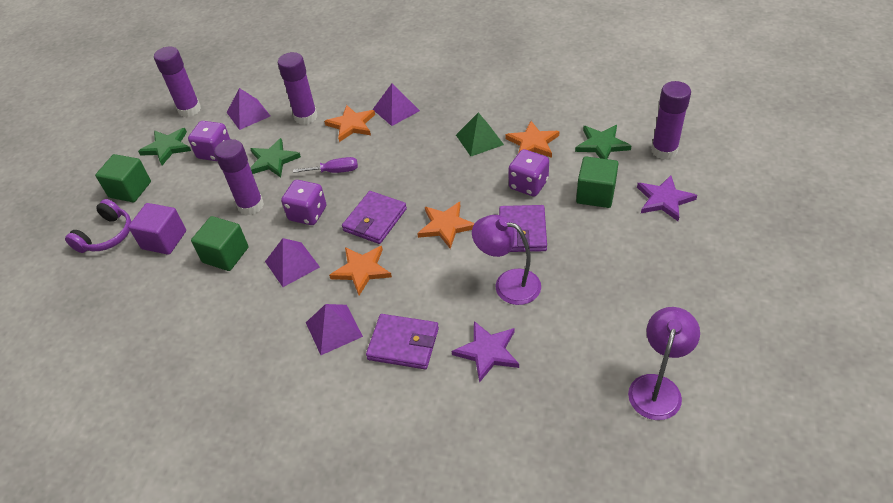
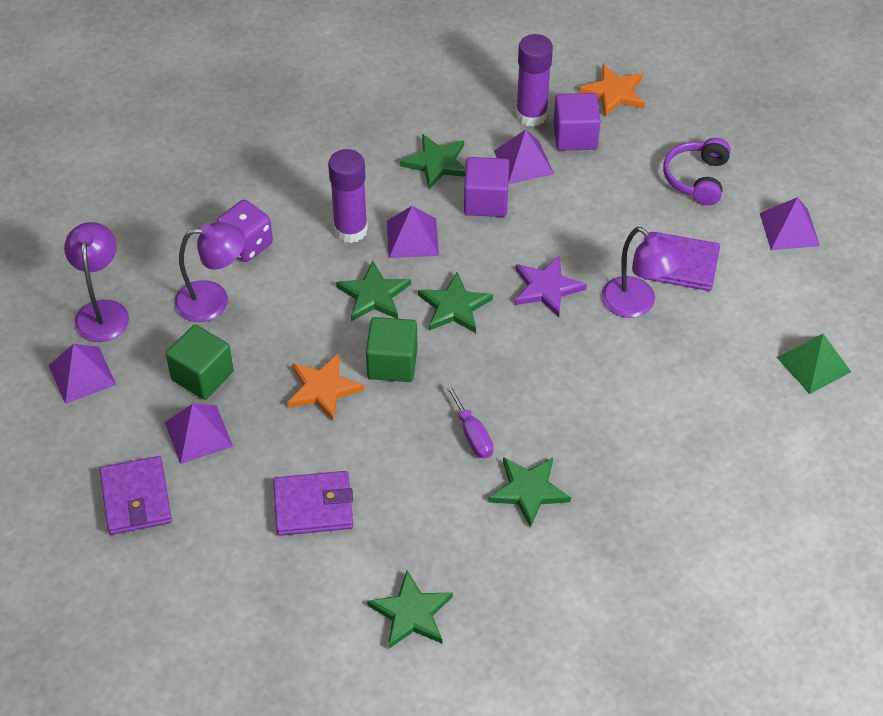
green cube: 3 -> 2
green star: 3 -> 5
orange star: 4 -> 2
purple cube: 1 -> 2
purple dice: 3 -> 1
purple glue stick: 4 -> 2
purple lamp: 2 -> 3
purple pyramid: 4 -> 5
purple star: 2 -> 1

